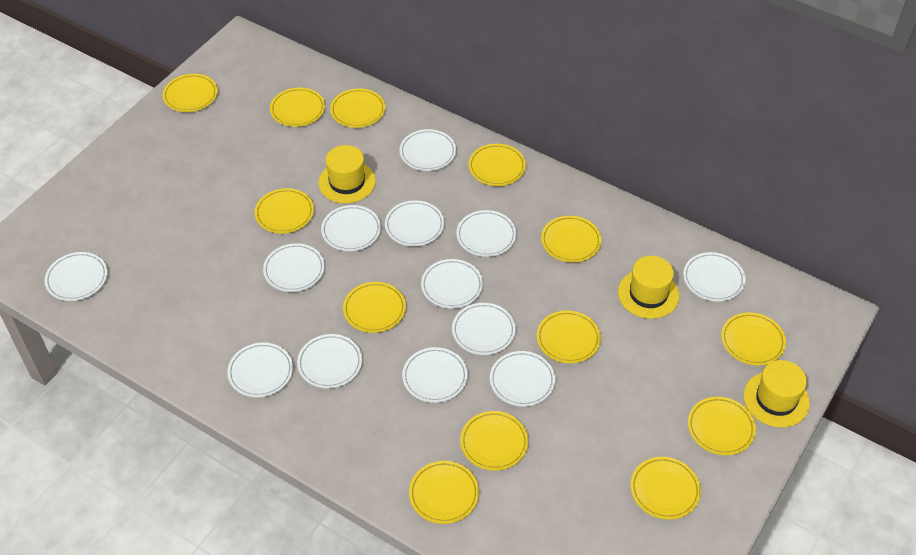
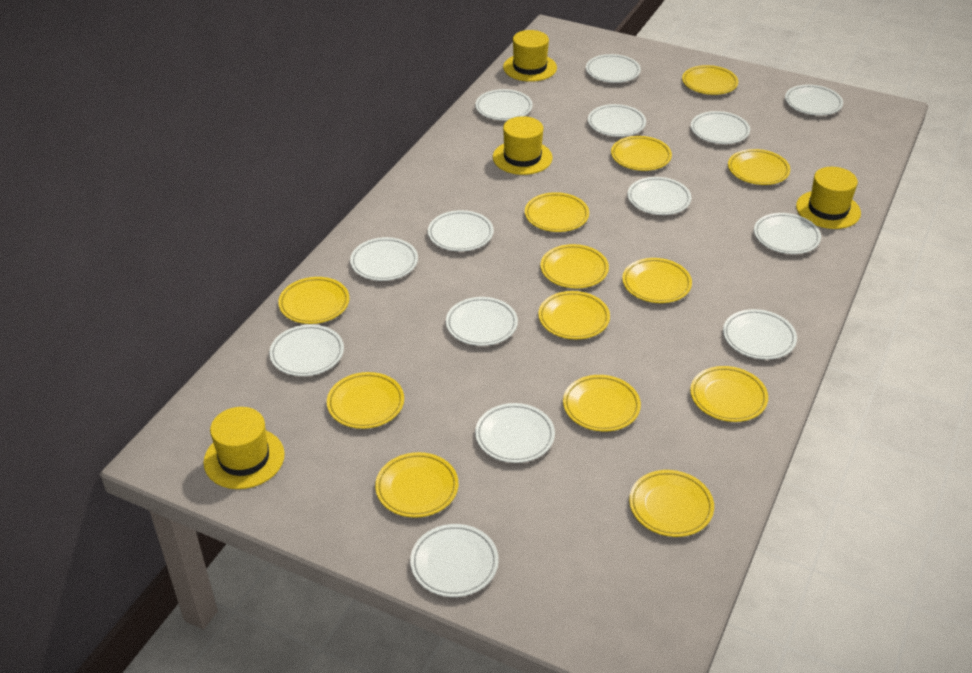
white plate: 13 -> 14
yellow hat: 3 -> 4

